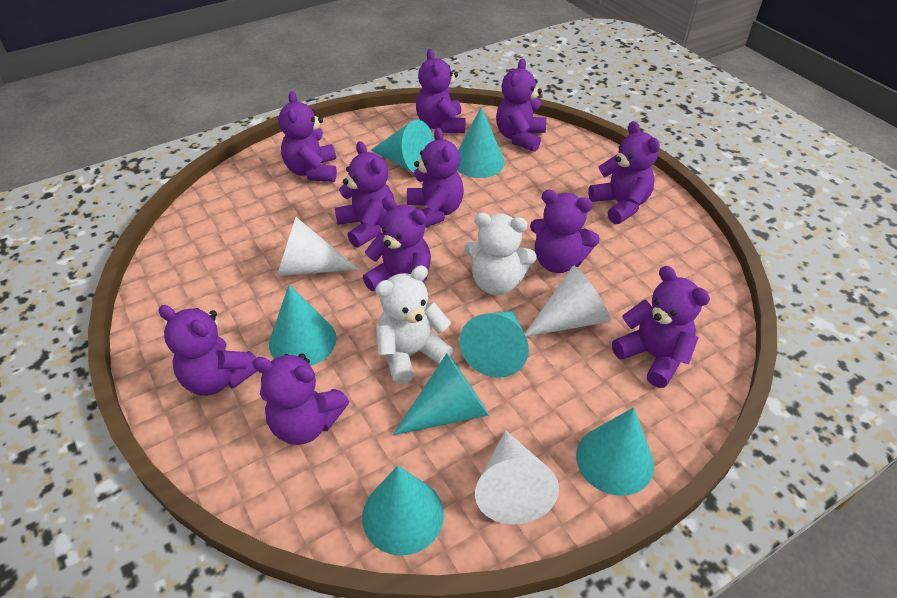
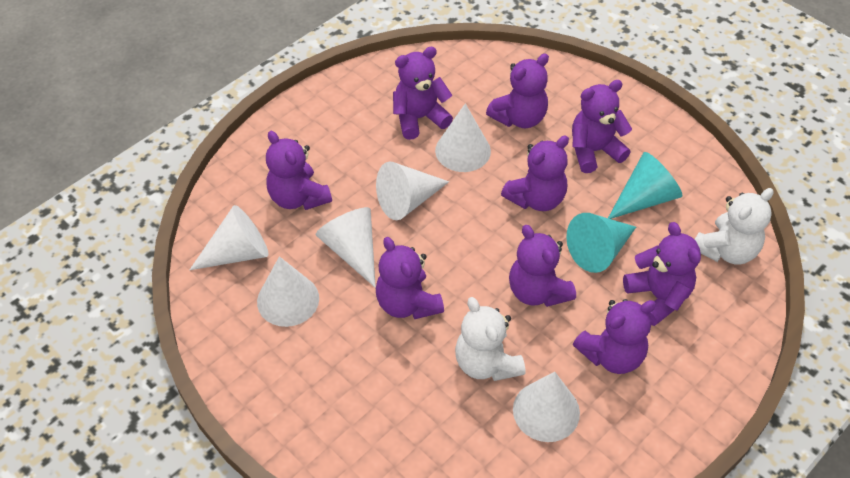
purple teddy bear: 11 -> 9
turquoise cone: 7 -> 2
white cone: 3 -> 6

